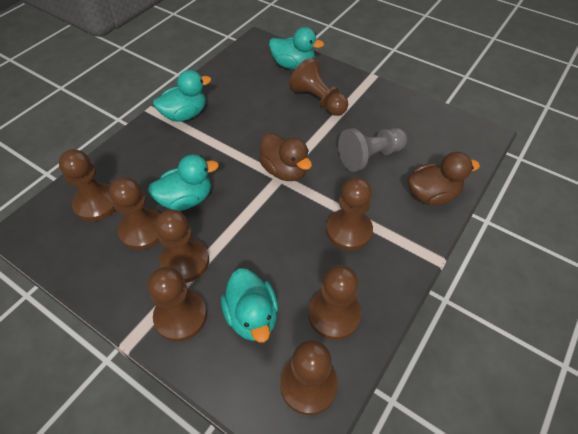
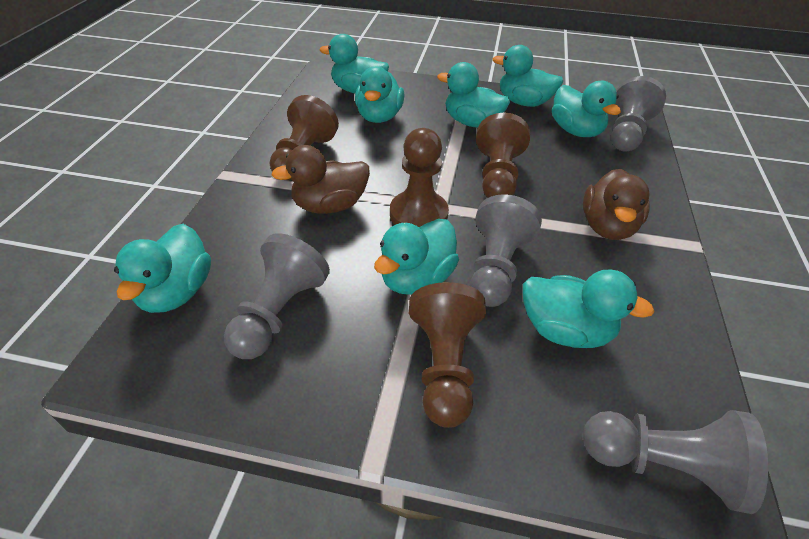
brown pawn: 8 -> 4
grey pawn: 1 -> 4
turquoise duck: 4 -> 8

